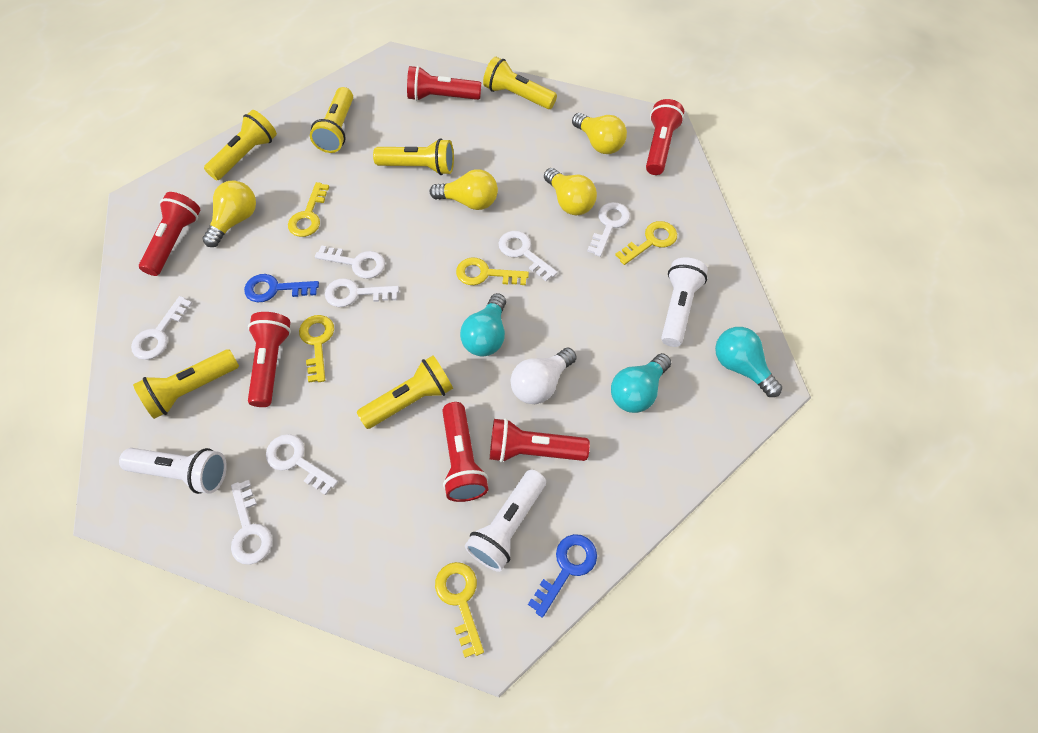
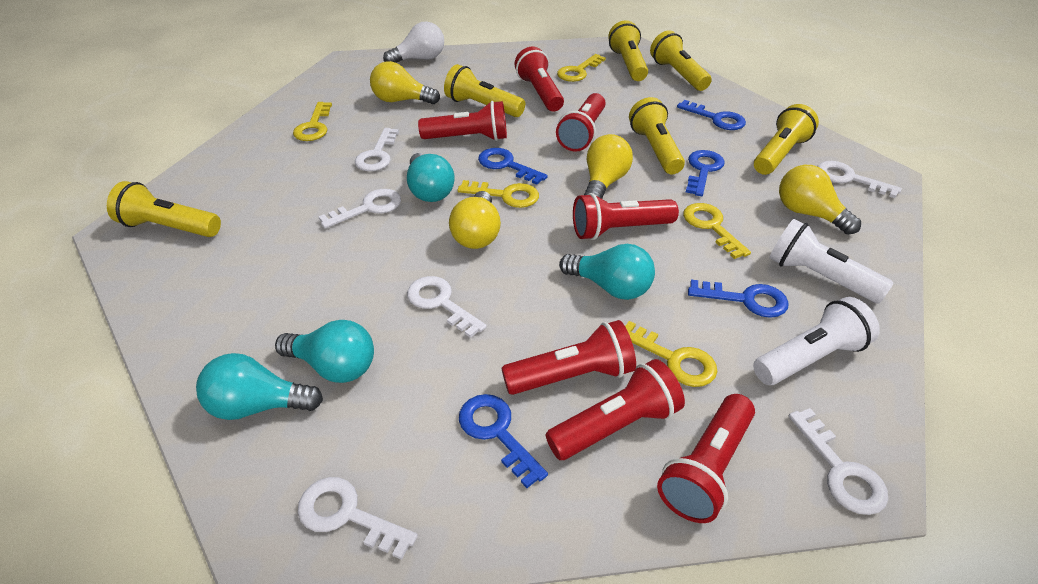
blue key: 2 -> 5
red flashlight: 6 -> 7
turquoise light bulb: 3 -> 4
white flashlight: 3 -> 2
white key: 7 -> 6

